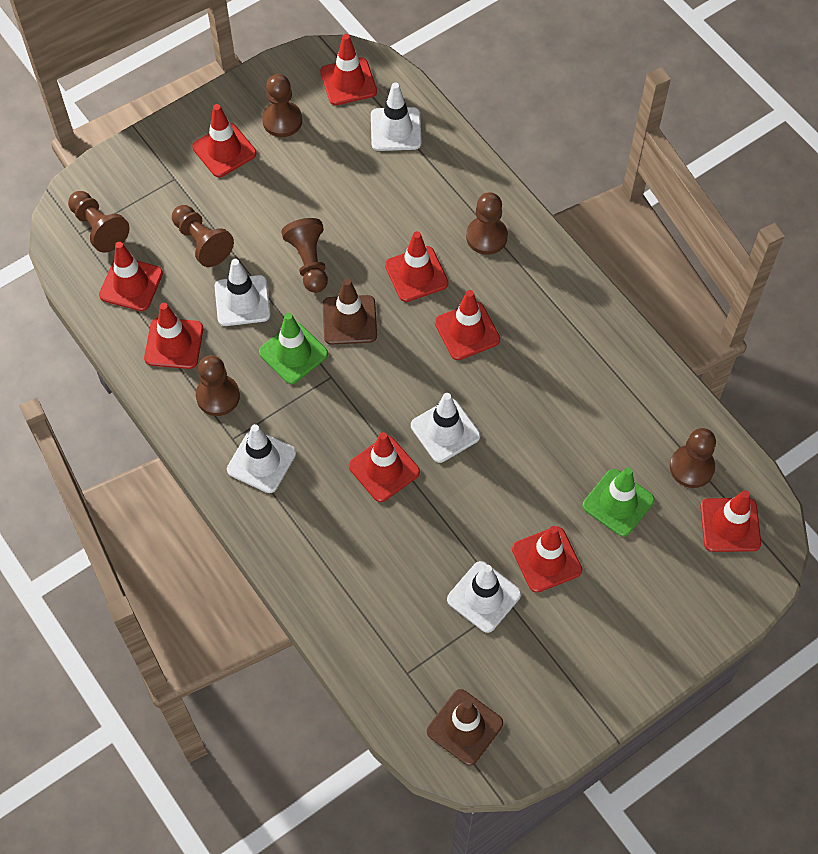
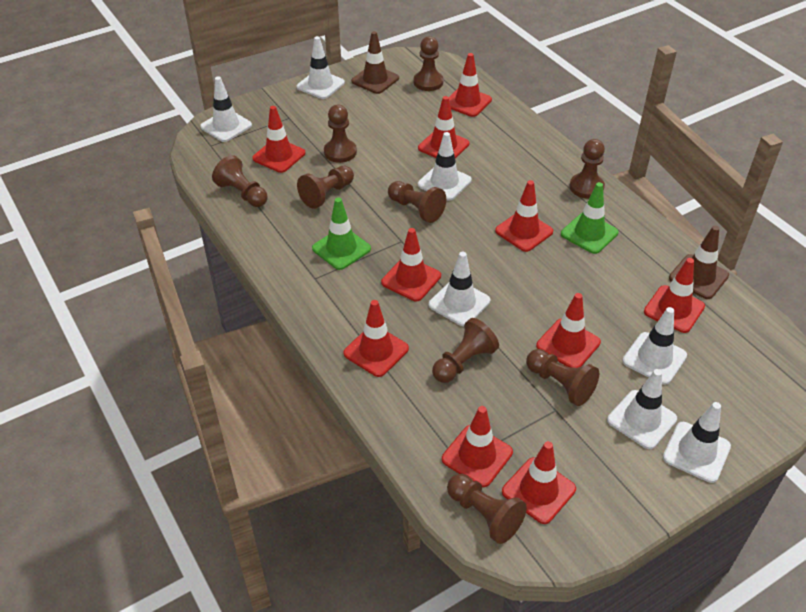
brown pawn: 7 -> 9
red traffic cone: 9 -> 10
white traffic cone: 5 -> 7

